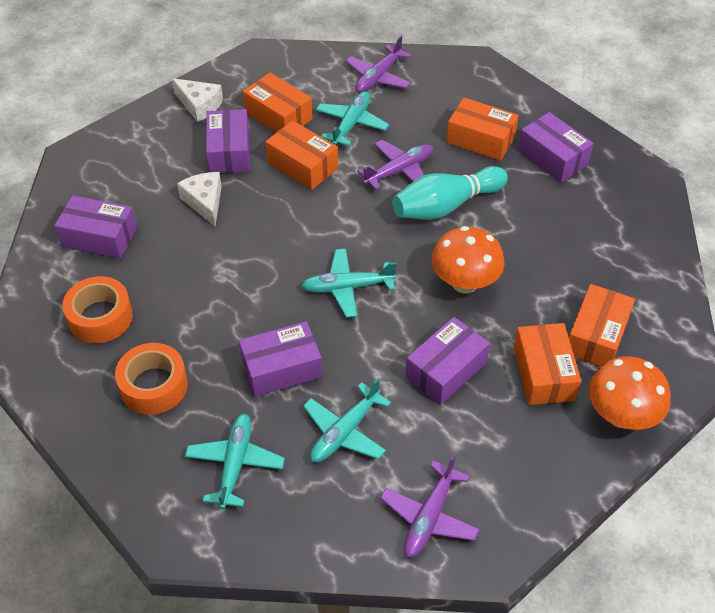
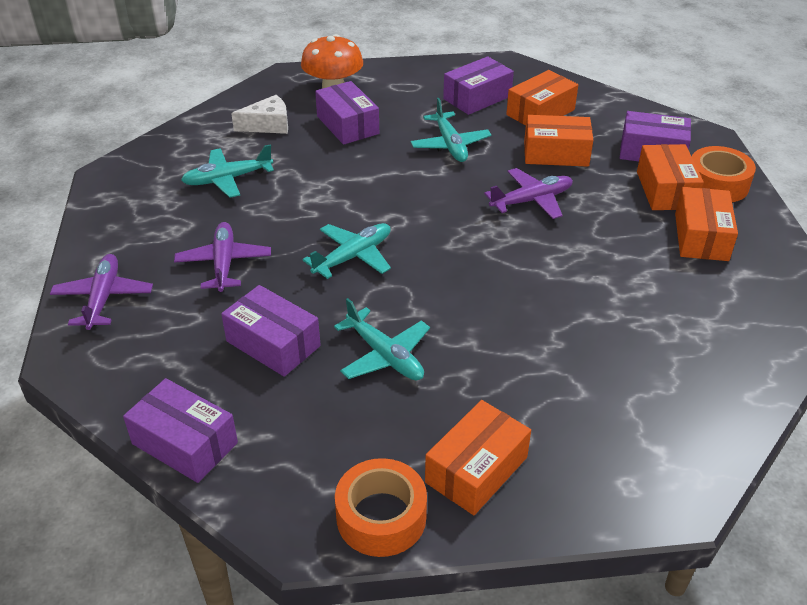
orange mushroom: 2 -> 1
turquoise bowling pin: 1 -> 0
white cheese: 2 -> 1

